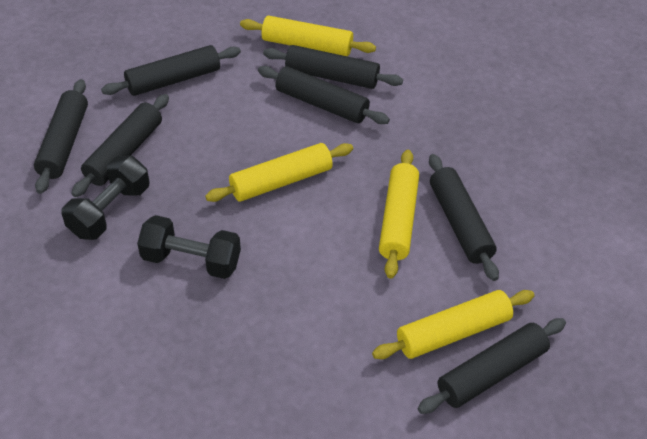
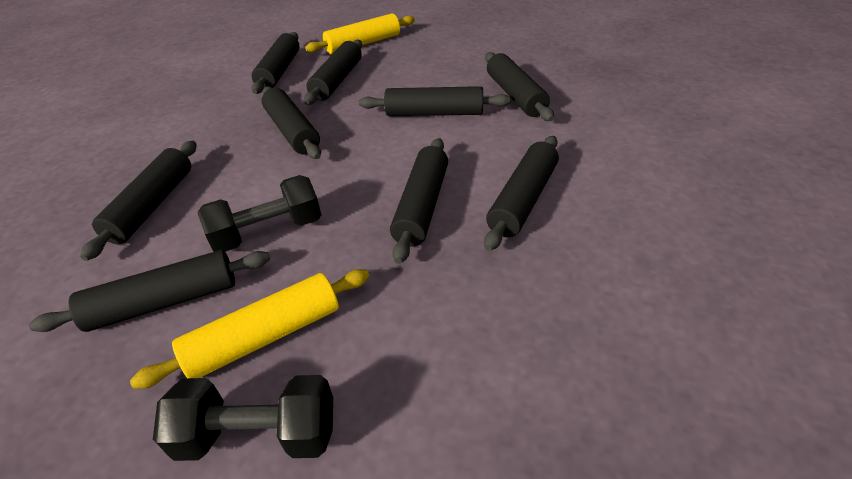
black rolling pin: 7 -> 9
yellow rolling pin: 4 -> 2

